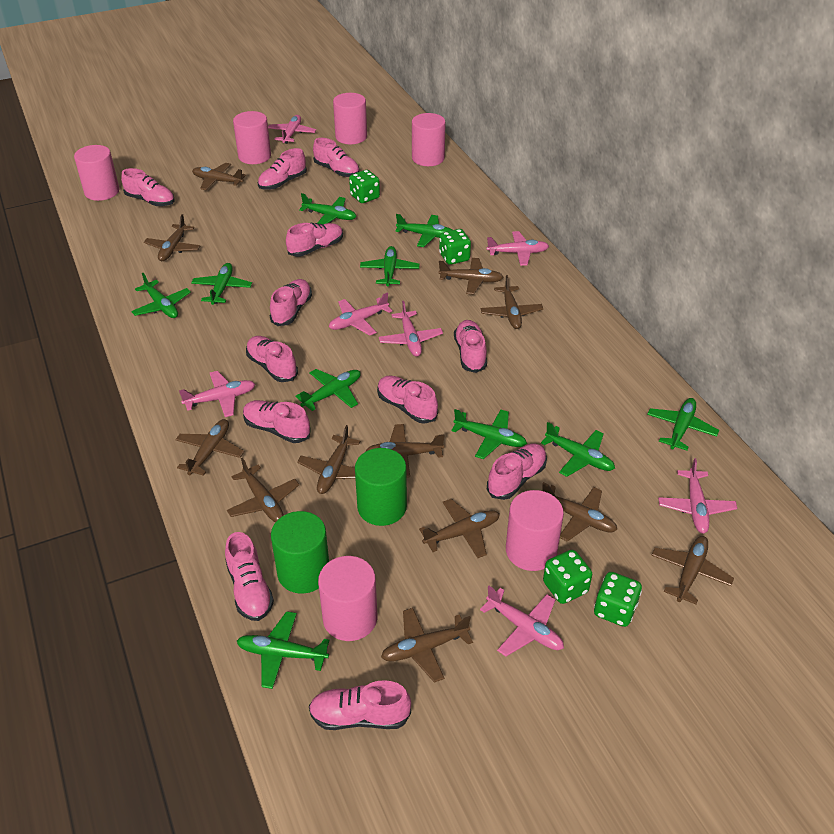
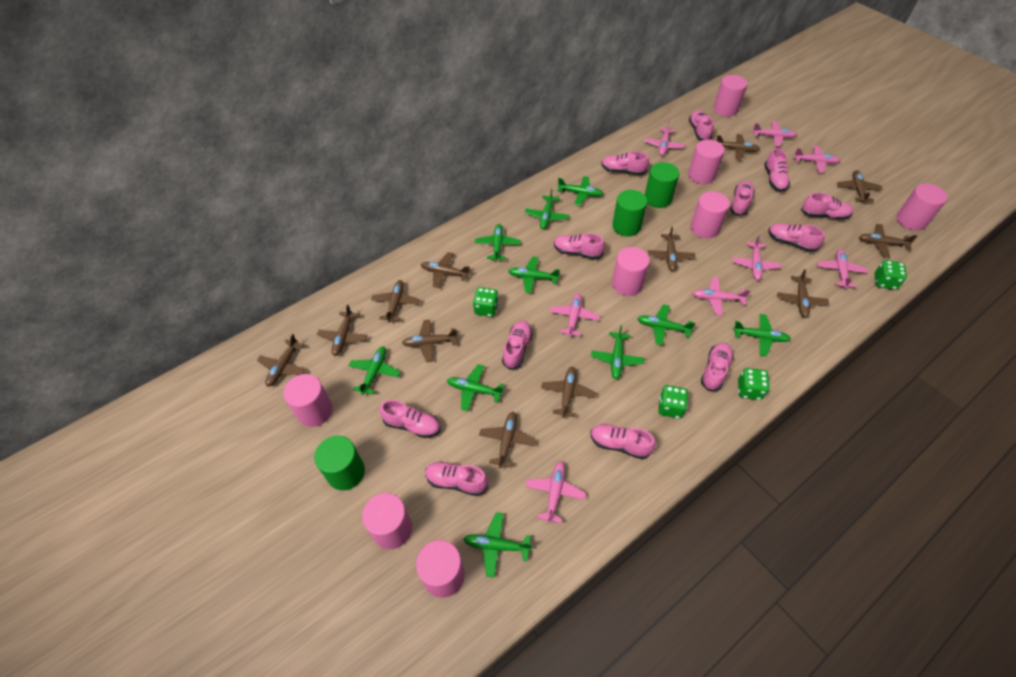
green cylinder: 2 -> 3
pink cylinder: 6 -> 8
pink plane: 7 -> 8

